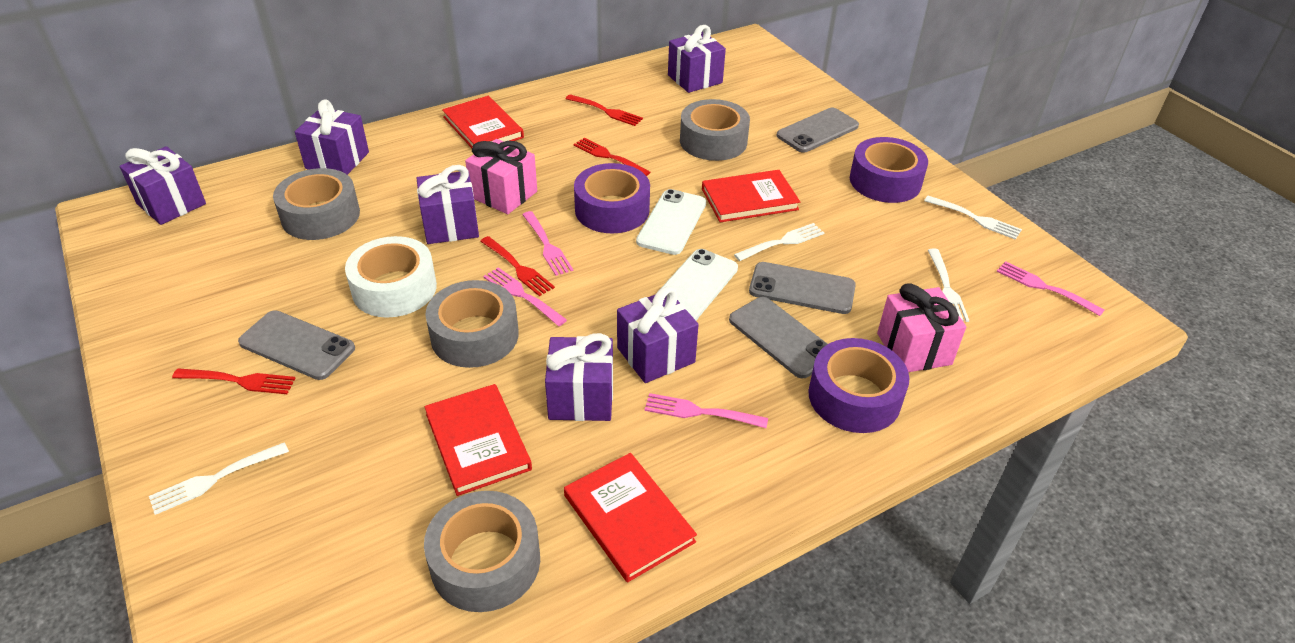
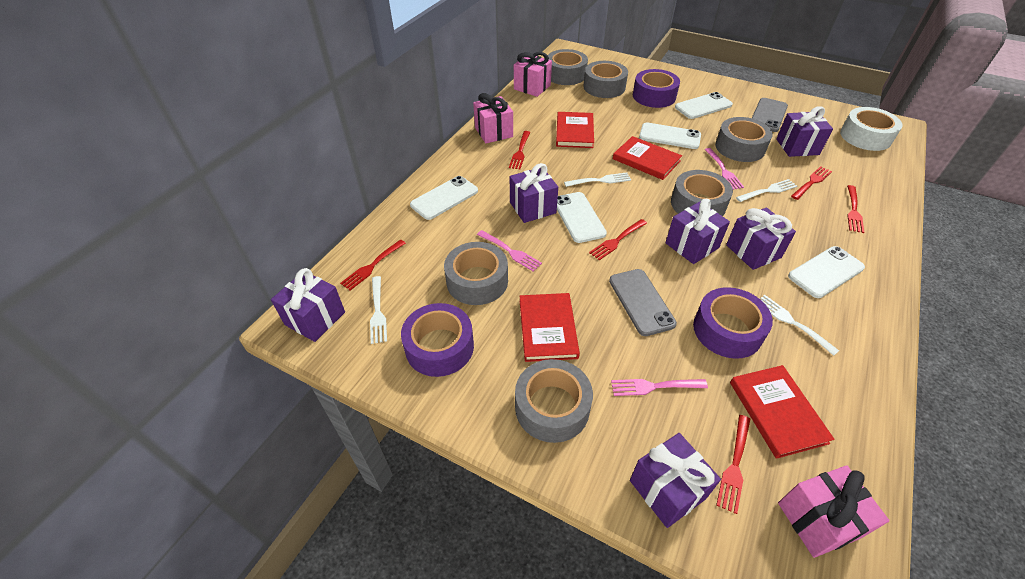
grey phone: 4 -> 2
grey tape: 4 -> 6
pink fork: 4 -> 3
pink gift: 2 -> 3
red fork: 4 -> 6
white phone: 2 -> 5

